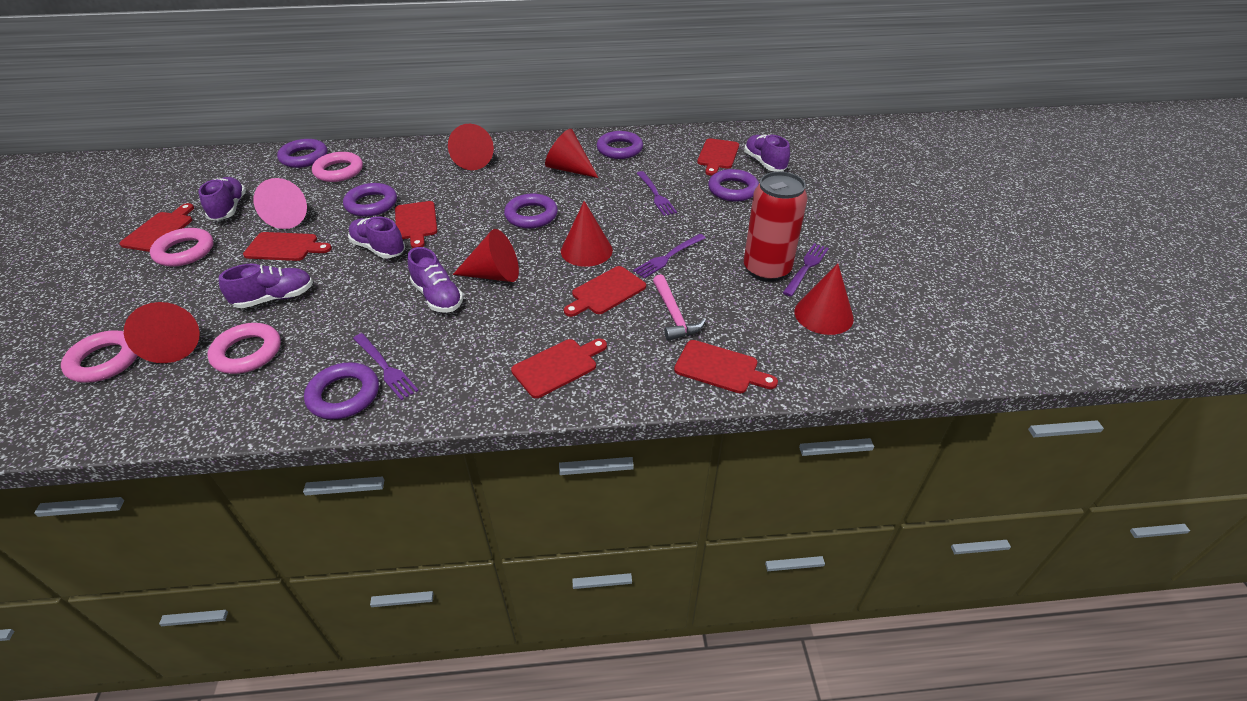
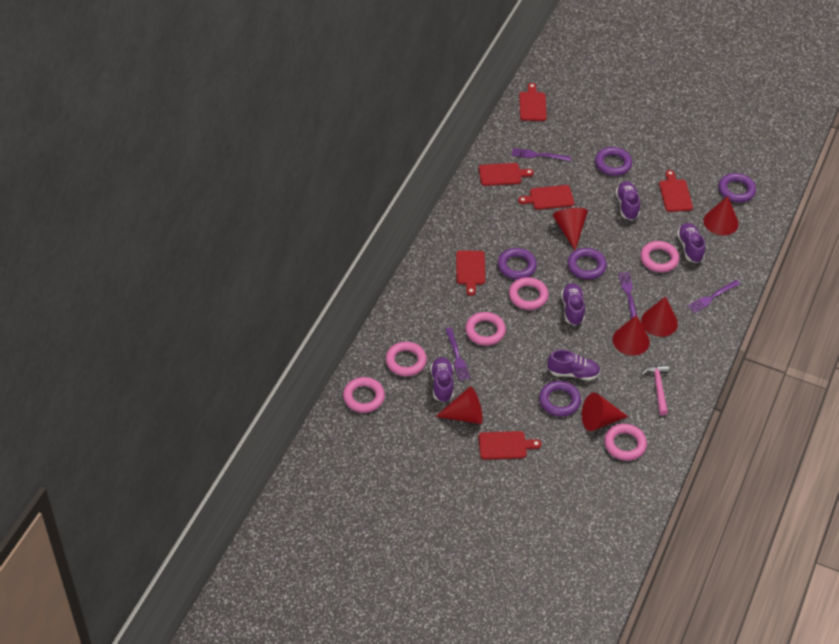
pink cone: 1 -> 0
pink ring: 4 -> 6
purple ring: 6 -> 5
red can: 1 -> 0
red cutting board: 7 -> 6

